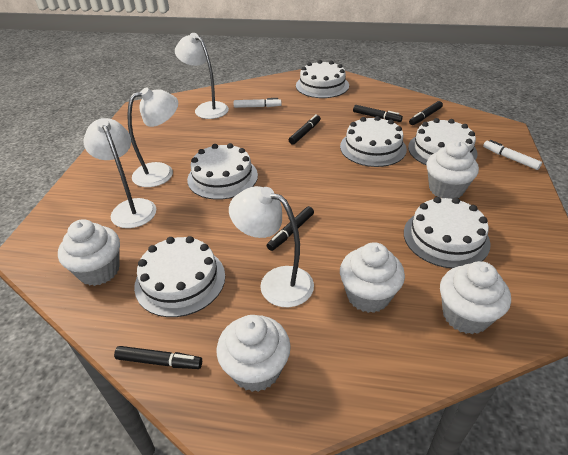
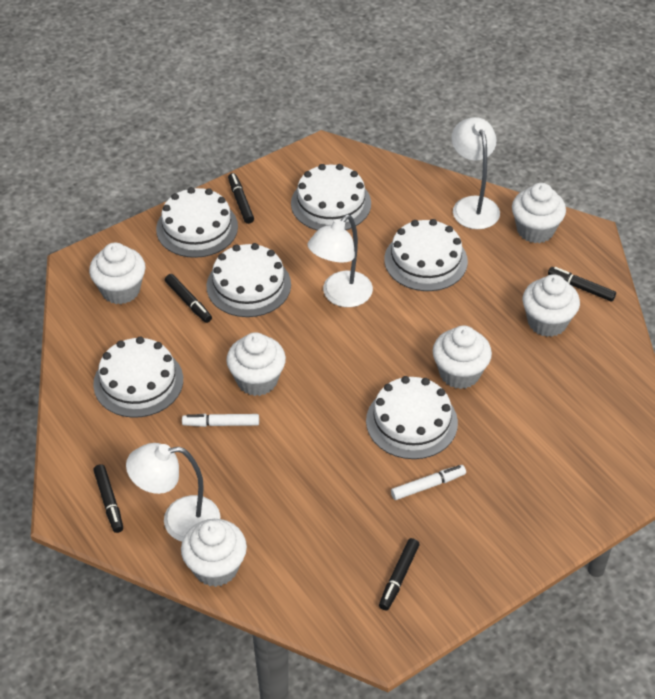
white cupcake: 5 -> 6
white lamp: 4 -> 3

